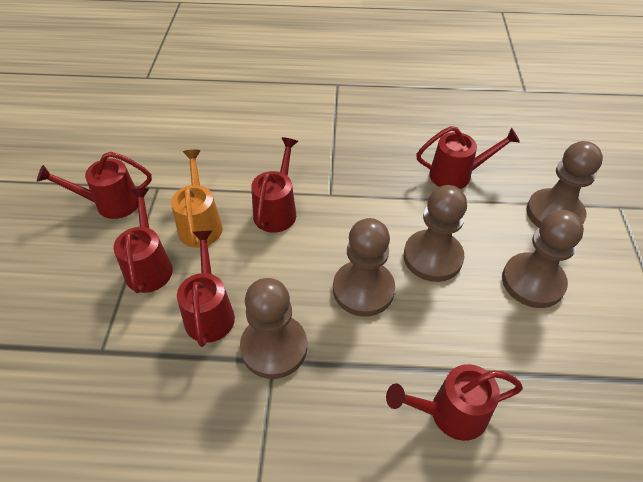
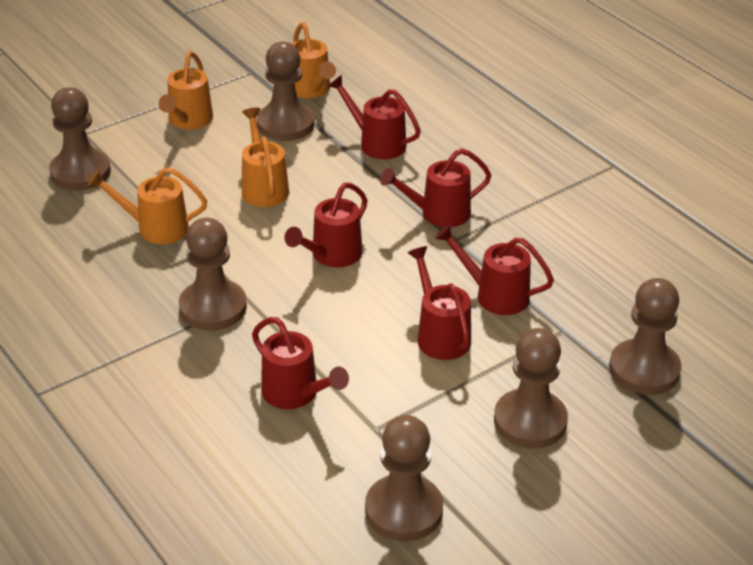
brown pawn: 5 -> 6
orange watering can: 1 -> 4

